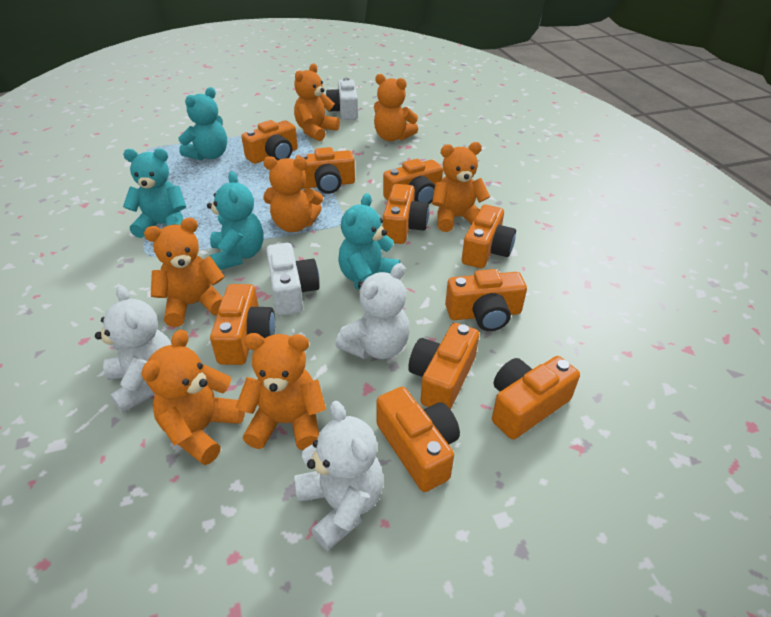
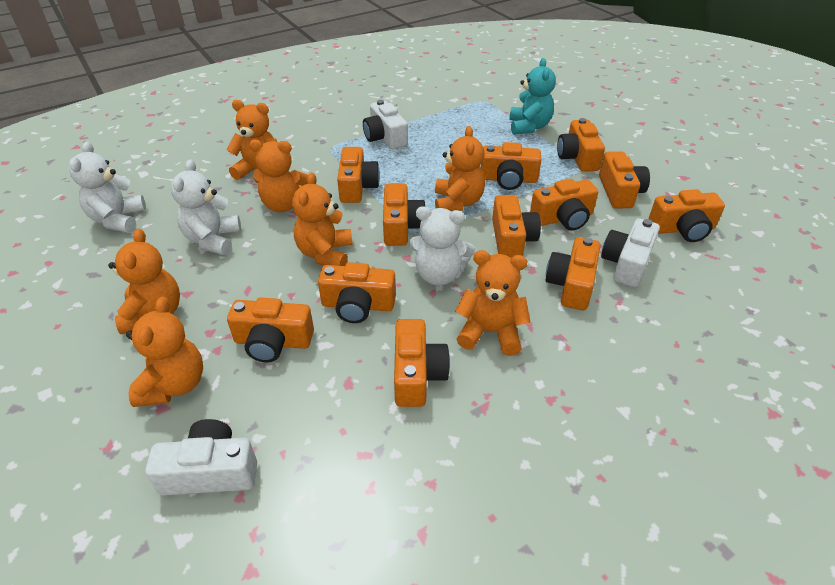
orange camera: 10 -> 12
turquoise teddy bear: 4 -> 1
white camera: 2 -> 3

